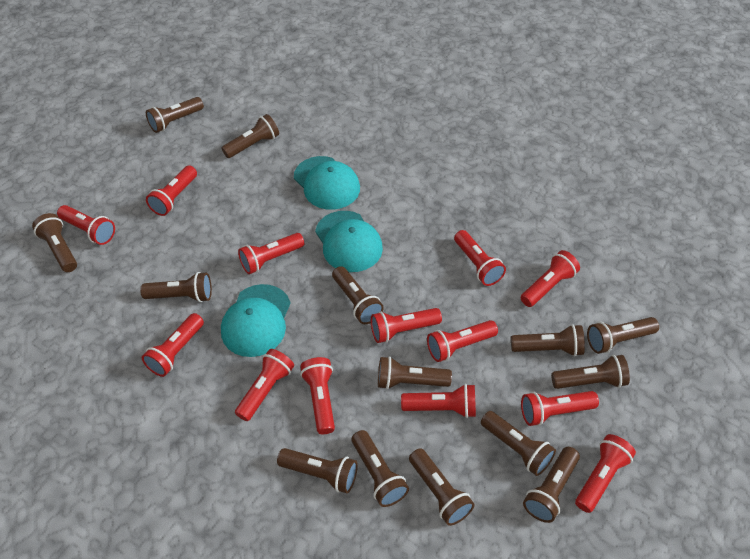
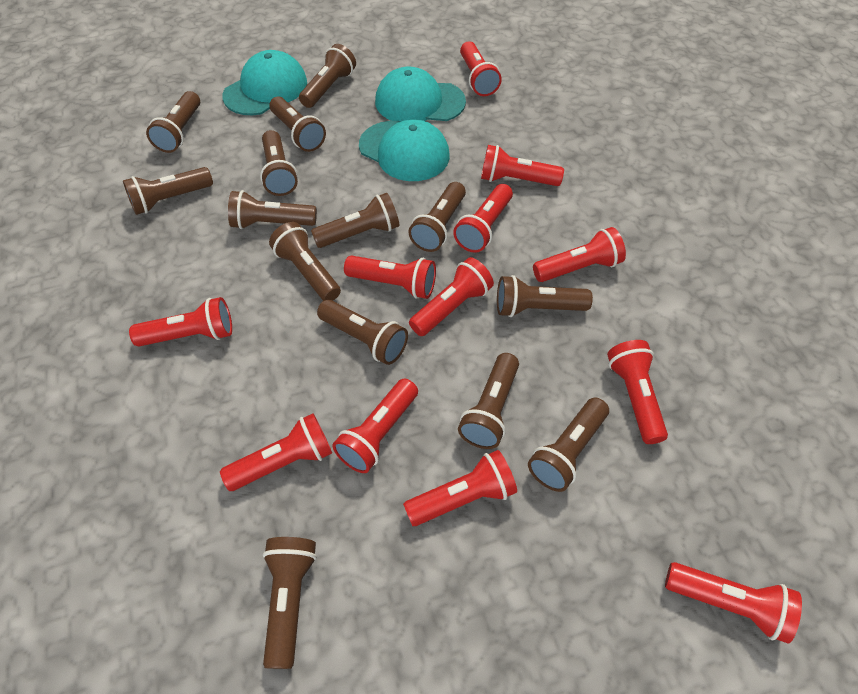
red flashlight: 13 -> 12

